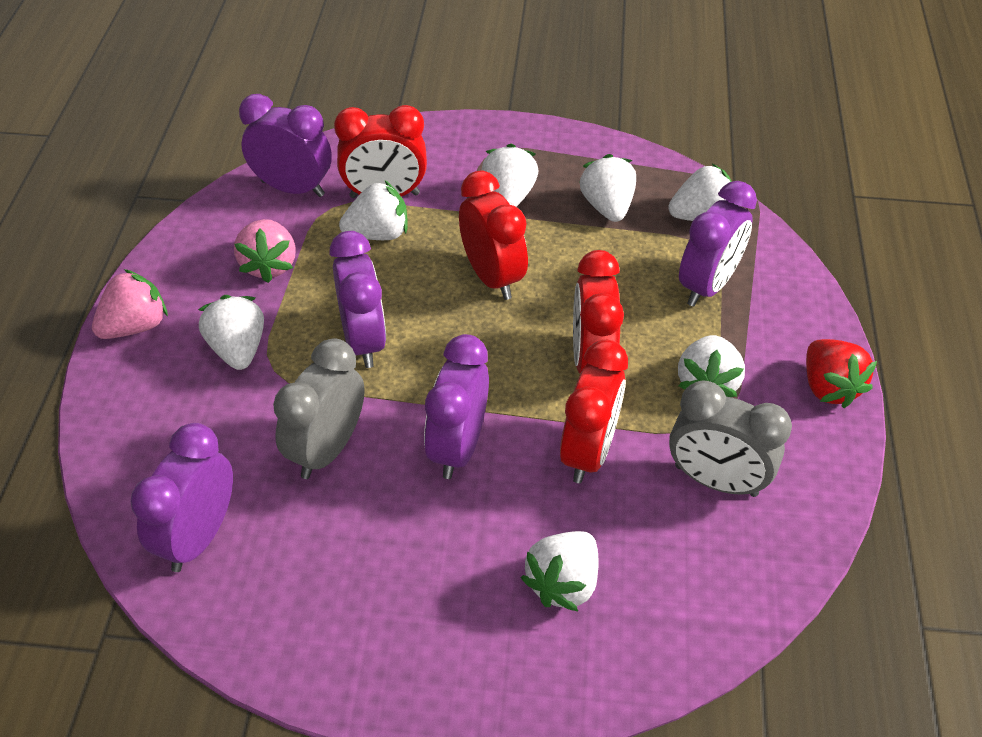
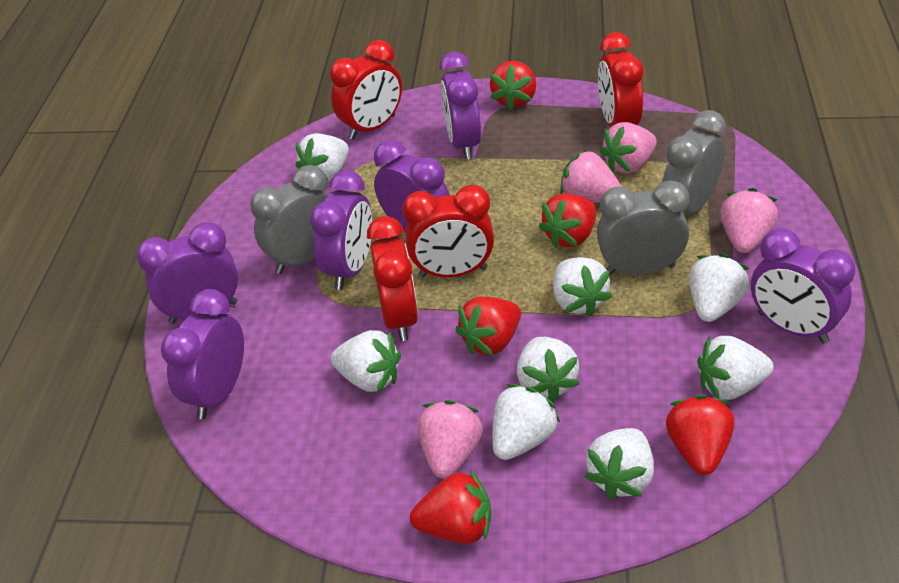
grey clock: 2 -> 3
pink strawberry: 2 -> 4
purple clock: 5 -> 6
red strawberry: 1 -> 5
white strawberry: 7 -> 8

